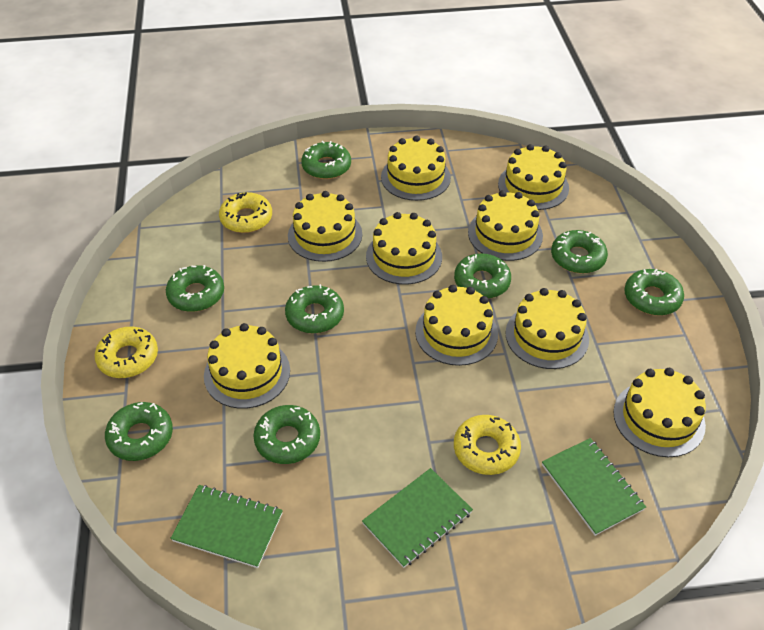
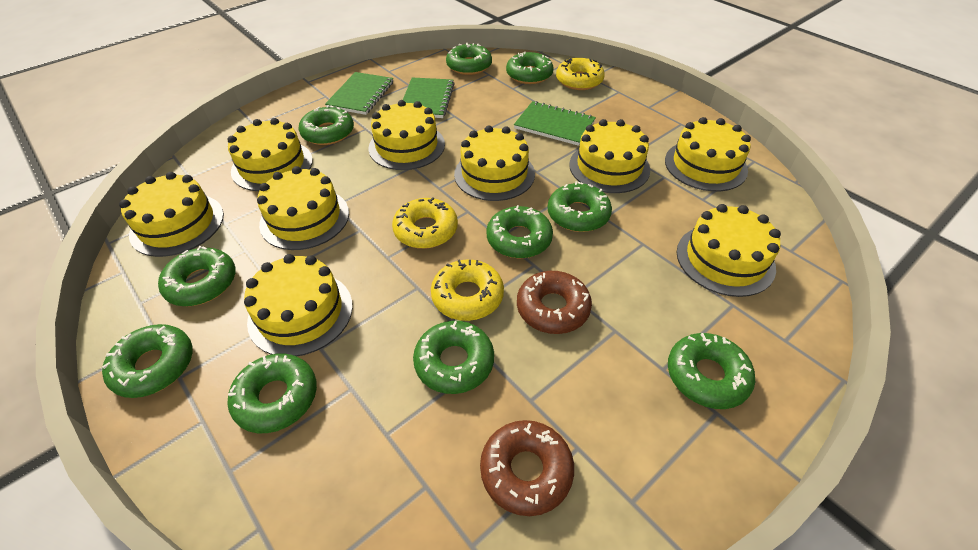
brown donut: 0 -> 2
green donut: 8 -> 10

